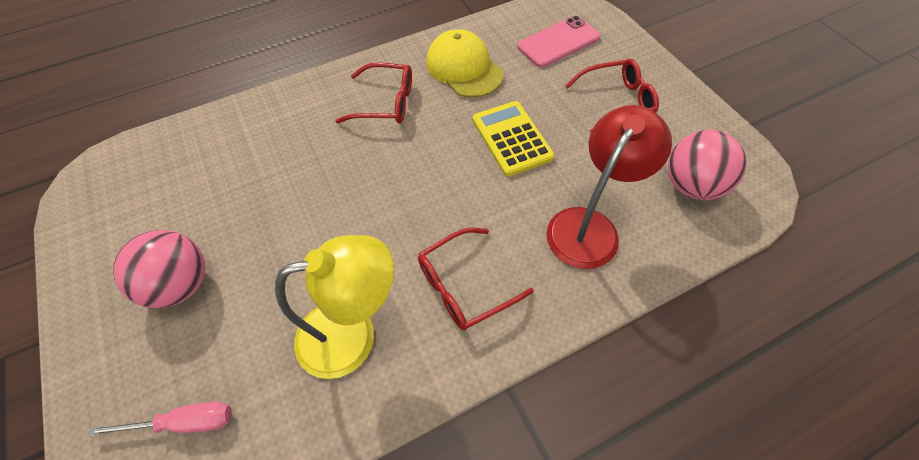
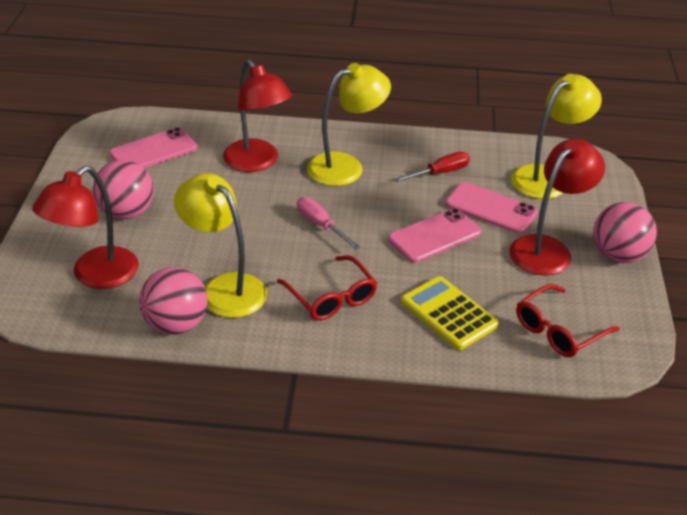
pink ball: 2 -> 3
pink phone: 1 -> 3
red glasses: 3 -> 2
red lamp: 1 -> 3
red screwdriver: 0 -> 1
yellow cap: 1 -> 0
yellow lamp: 1 -> 3

